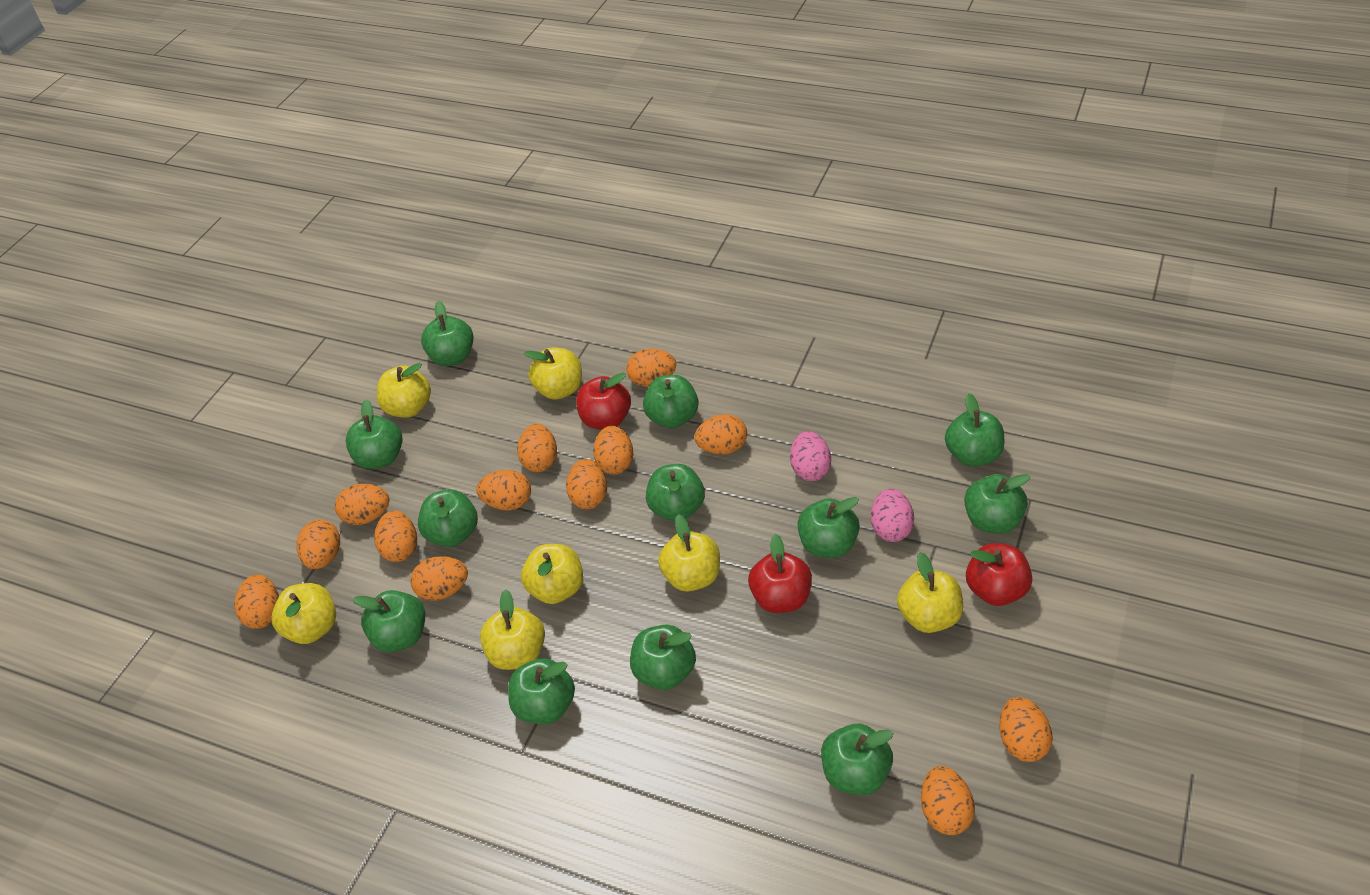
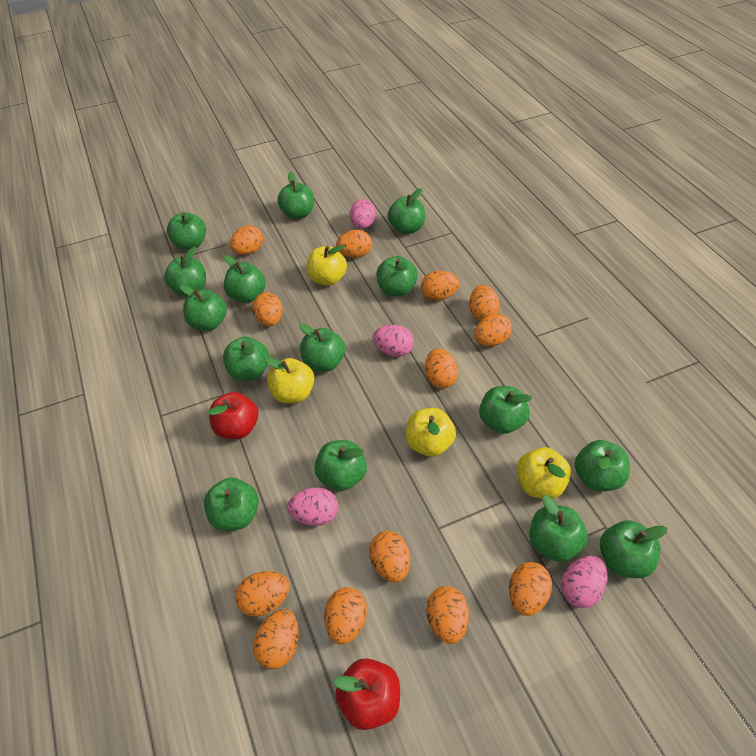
green apple: 12 -> 15
pink egg: 2 -> 4
red apple: 3 -> 2
yellow apple: 7 -> 4

